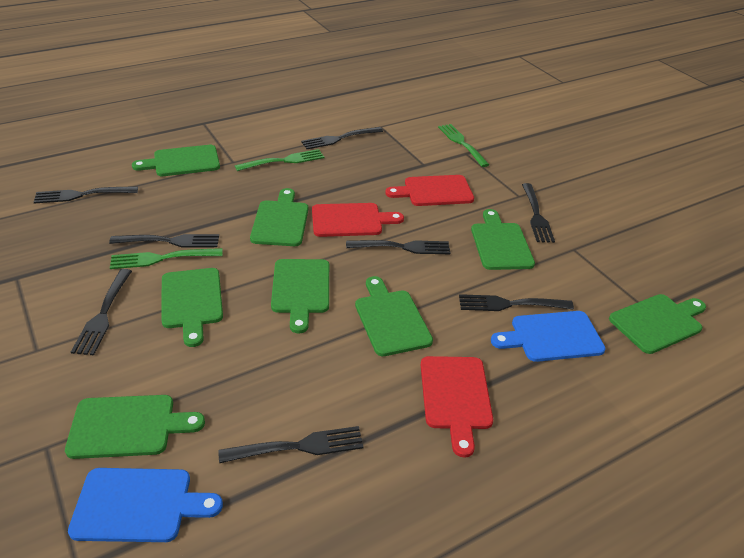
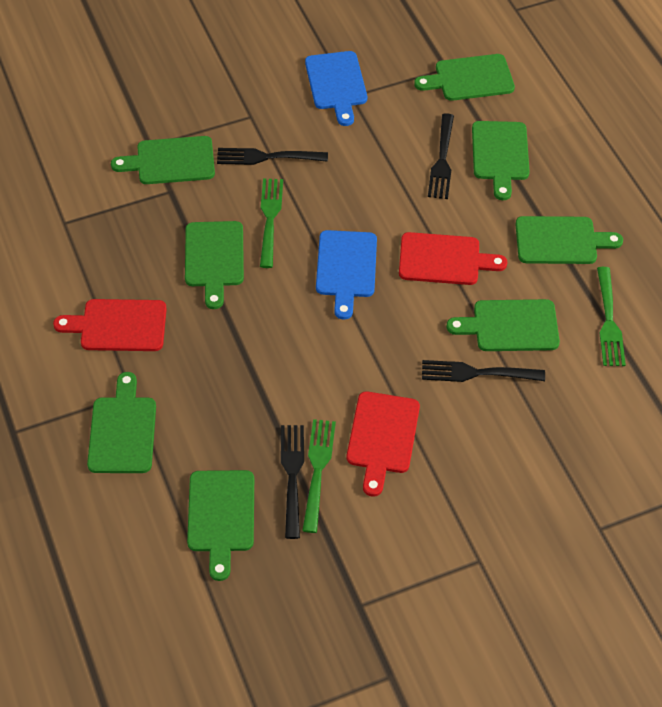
black fork: 8 -> 4

